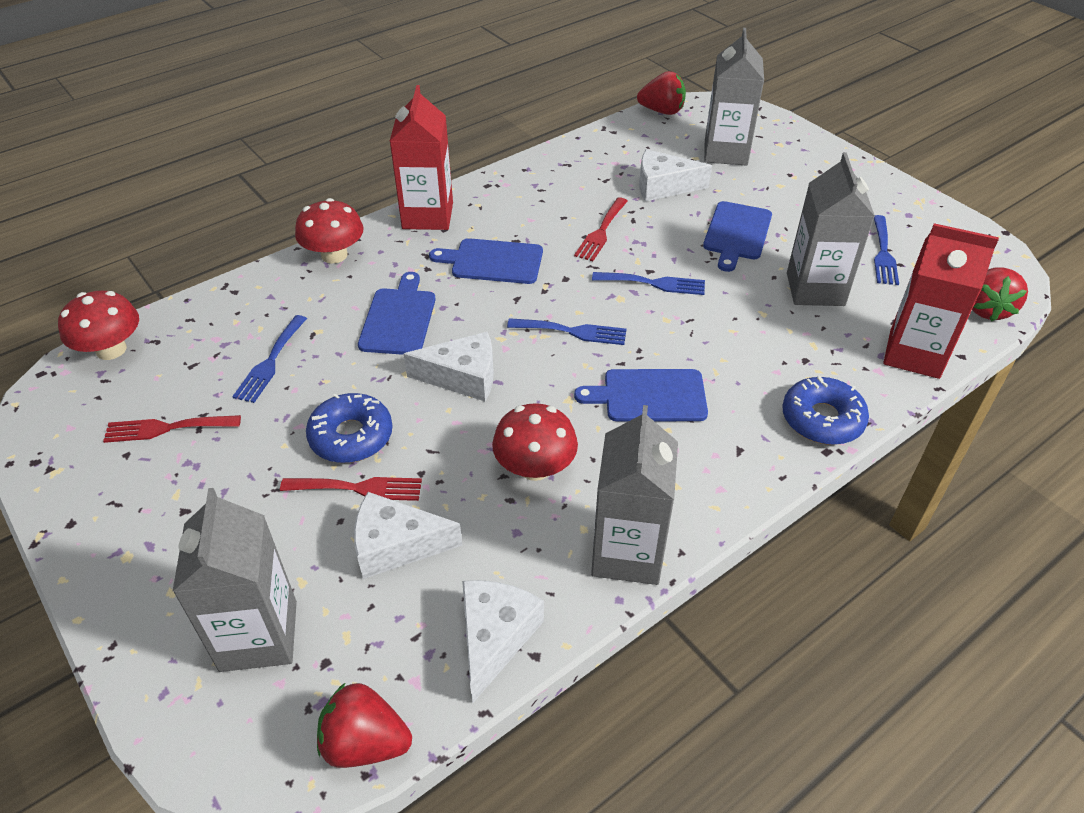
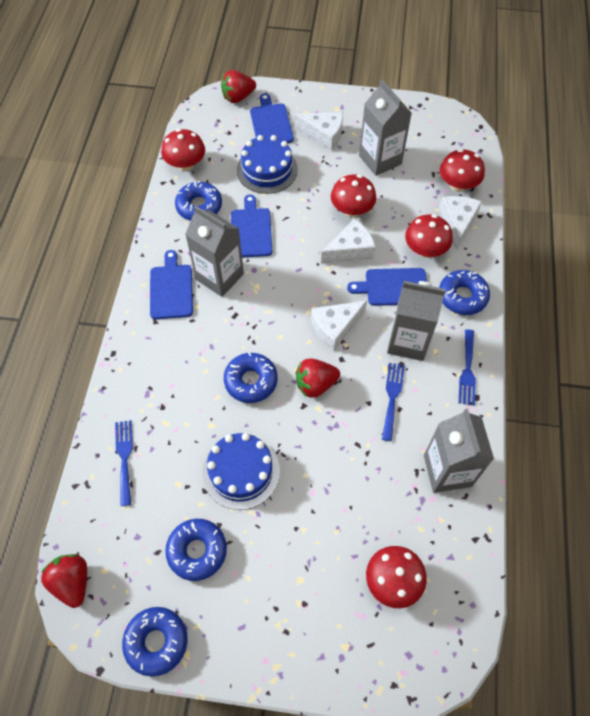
blue cake: 0 -> 2
blue donut: 2 -> 5
blue fork: 4 -> 3
red carton: 2 -> 0
red fork: 3 -> 0
red mushroom: 3 -> 5

